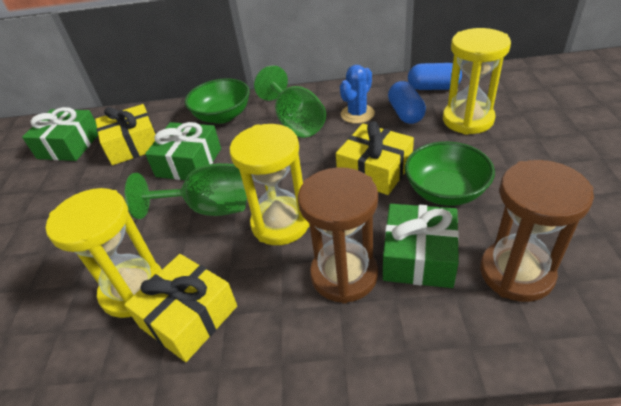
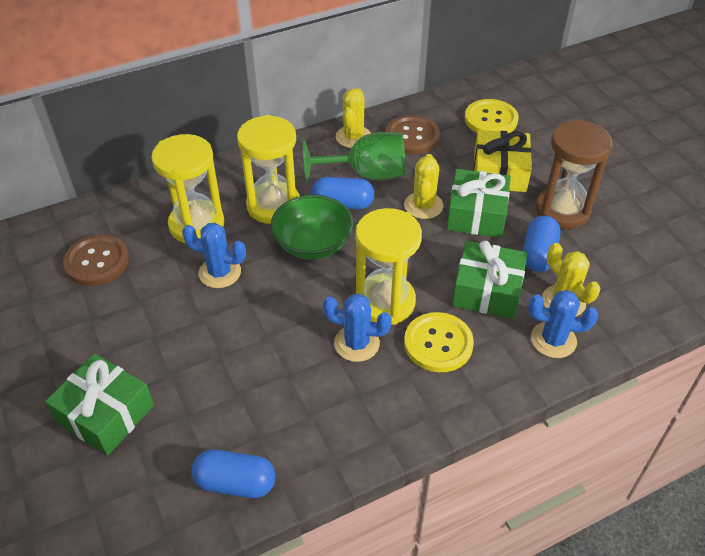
blue cactus: 1 -> 3
blue capsule: 2 -> 3
brown button: 0 -> 2
brown hourglass: 2 -> 1
green bowl: 2 -> 1
green goblet: 2 -> 1
yellow button: 0 -> 2
yellow cactus: 0 -> 3
yellow gift: 3 -> 1

